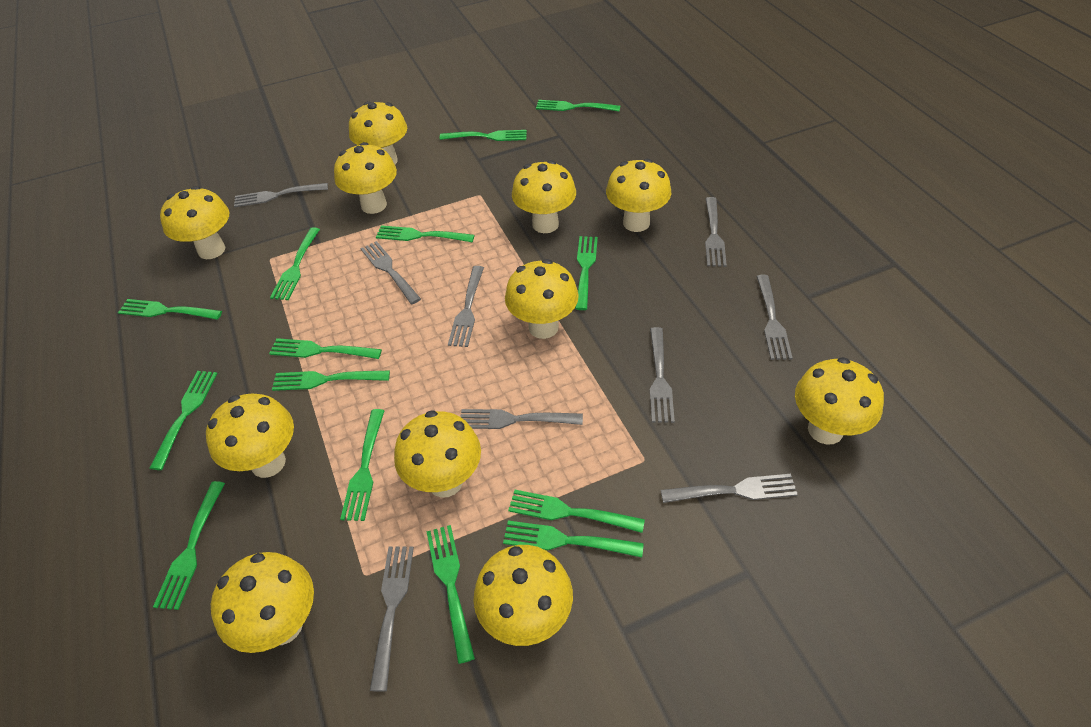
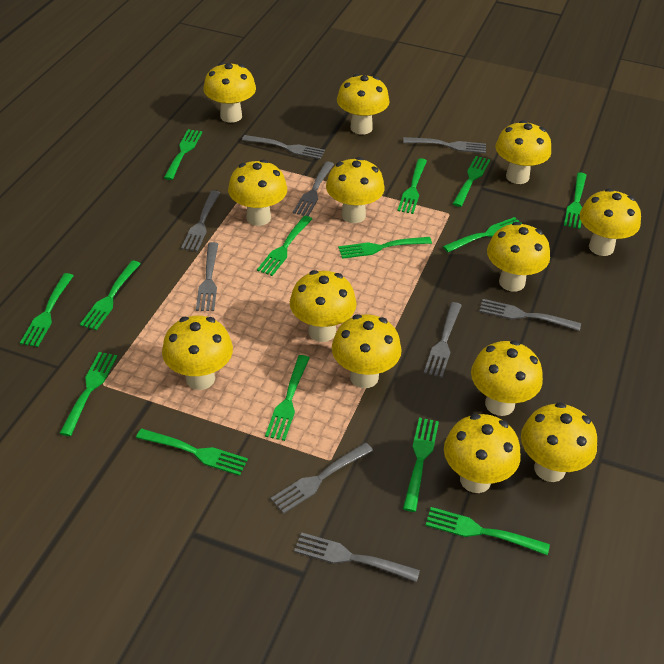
yellow mushroom: 11 -> 13

